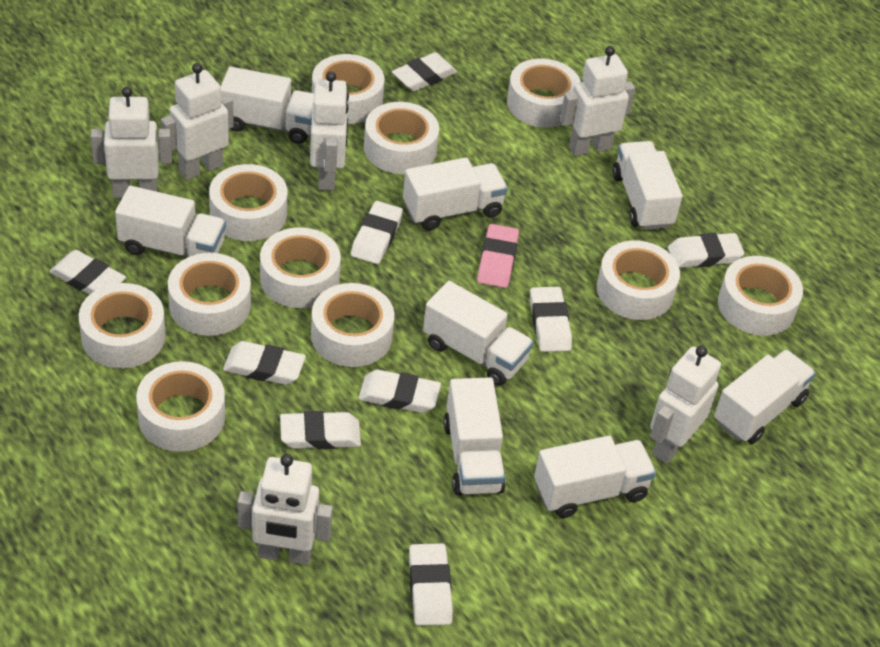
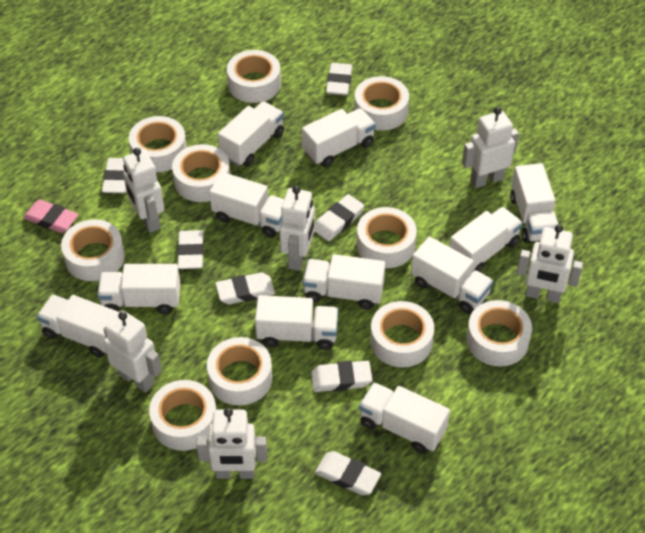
white eraser: 9 -> 7
white tape: 11 -> 10
white truck: 8 -> 11

